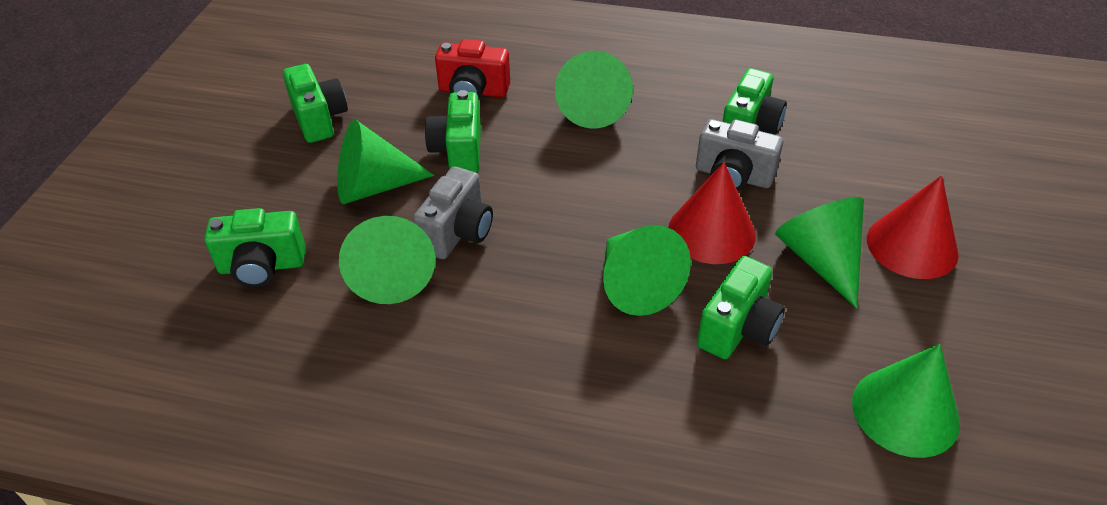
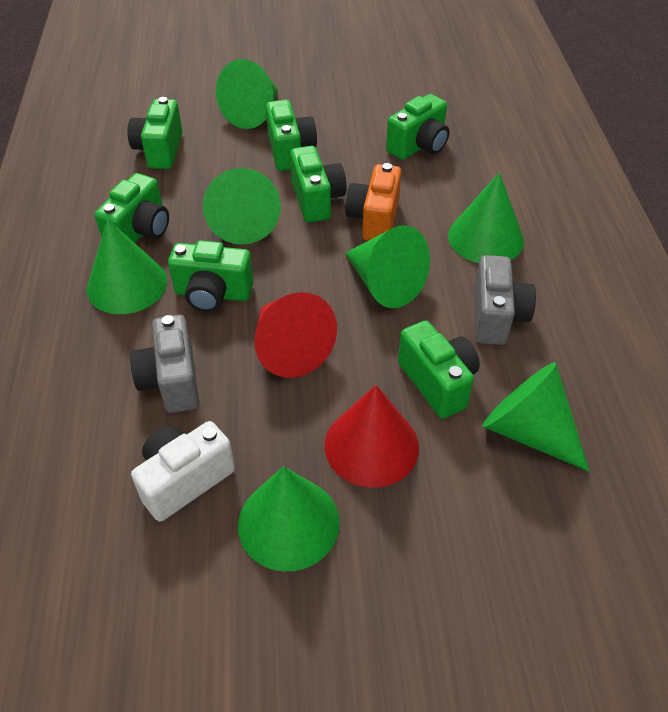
green camera: 5 -> 7
green cone: 6 -> 7
orange camera: 0 -> 1
red camera: 1 -> 0
white camera: 0 -> 1

